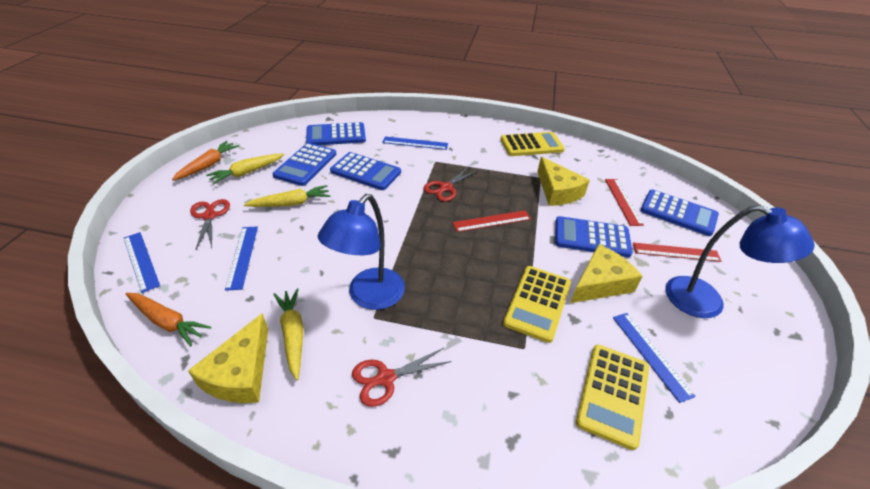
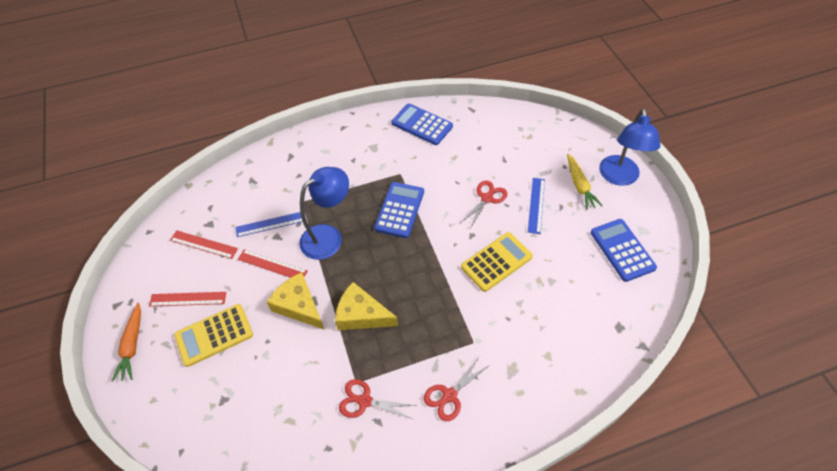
blue calculator: 5 -> 3
blue ruler: 4 -> 2
orange carrot: 2 -> 1
yellow calculator: 3 -> 2
yellow carrot: 3 -> 1
yellow cheese: 3 -> 2

